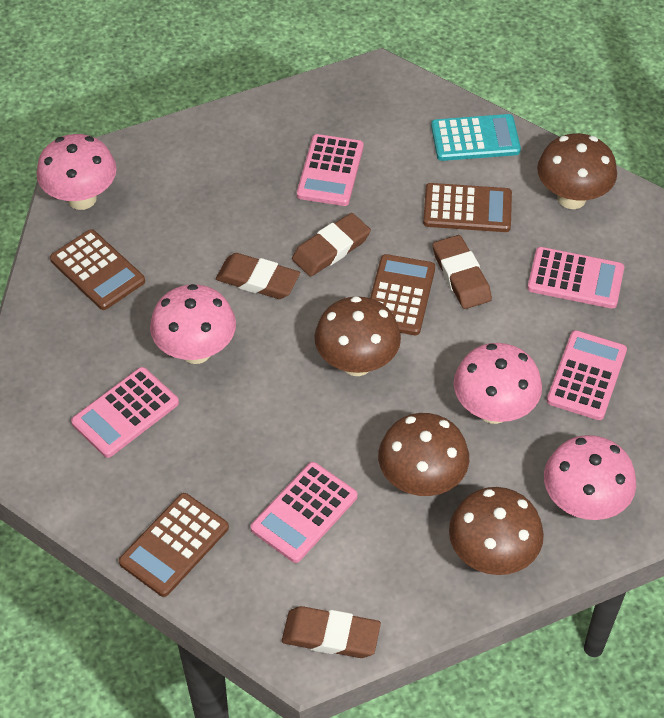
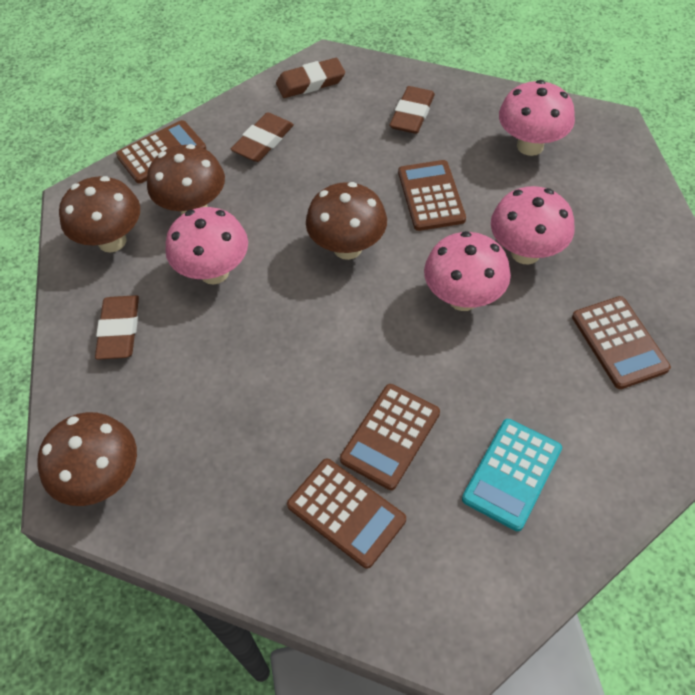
brown calculator: 4 -> 5
pink calculator: 5 -> 0

